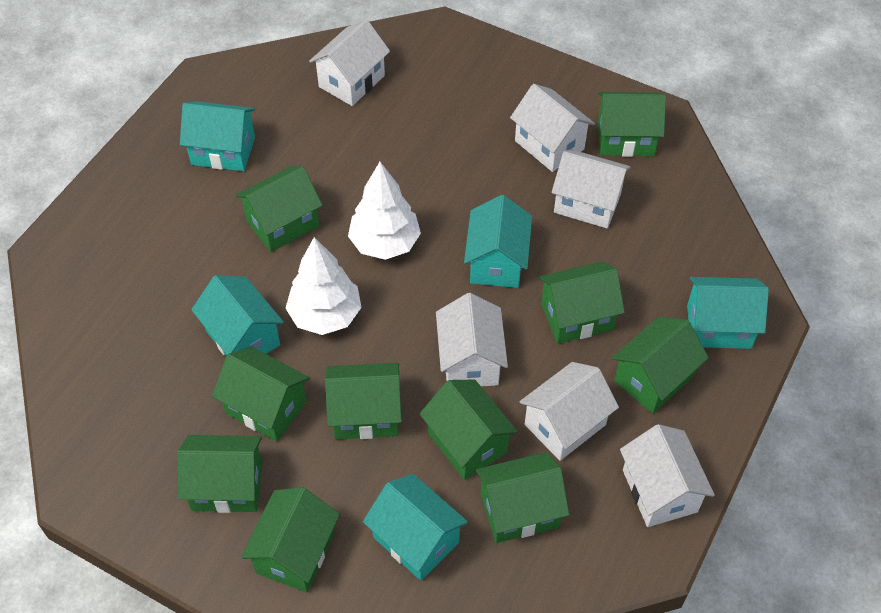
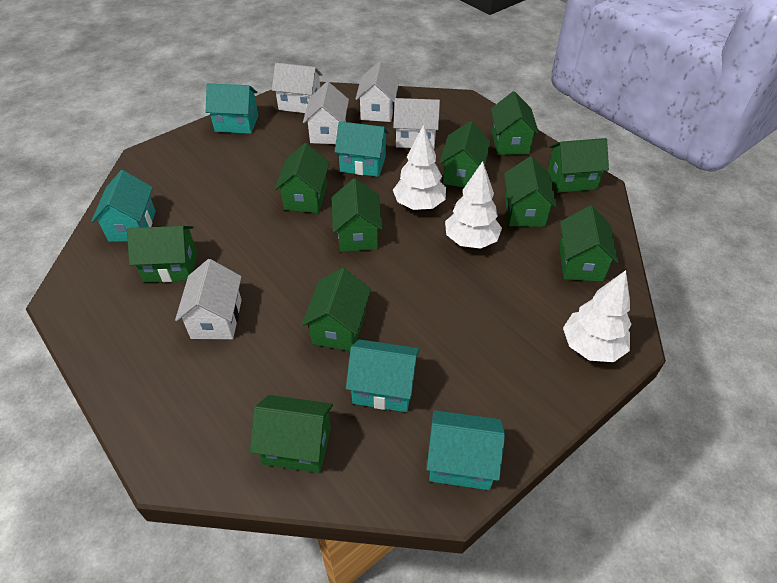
white house: 6 -> 5
white tree: 2 -> 3

